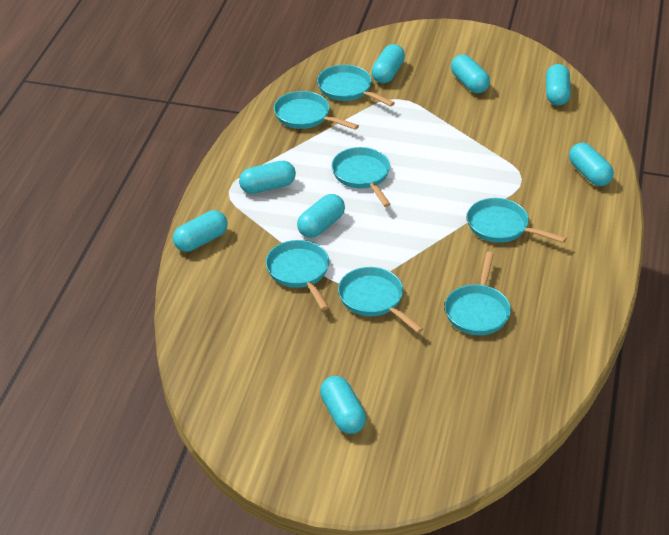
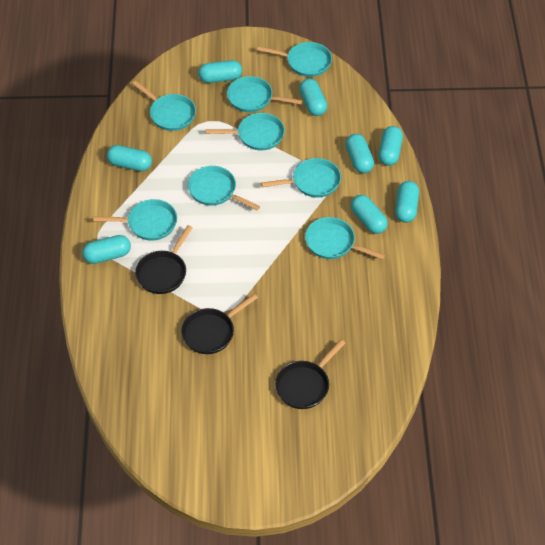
black pan: 0 -> 3
turquoise pan: 7 -> 8

